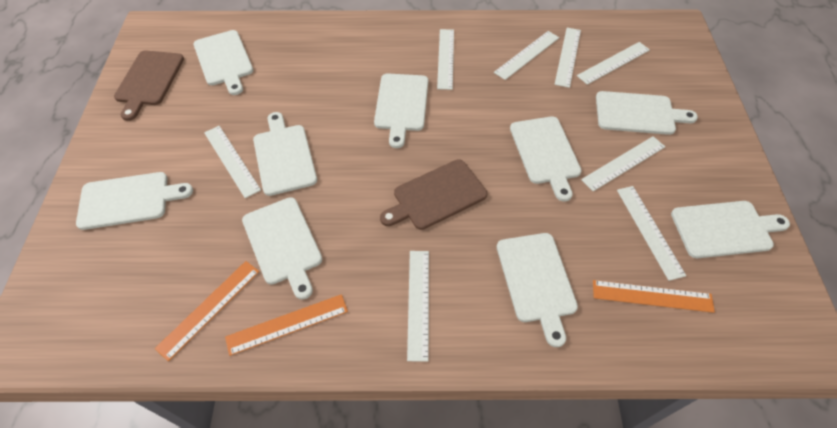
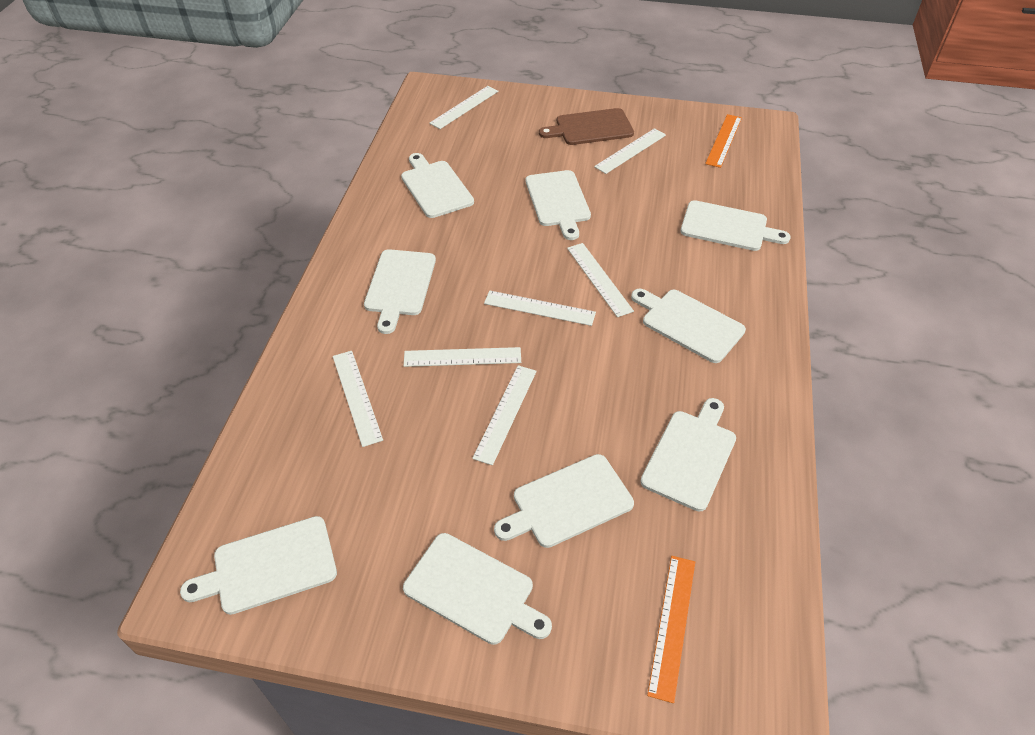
brown cutting board: 2 -> 1
orange ruler: 3 -> 2
white ruler: 8 -> 7

